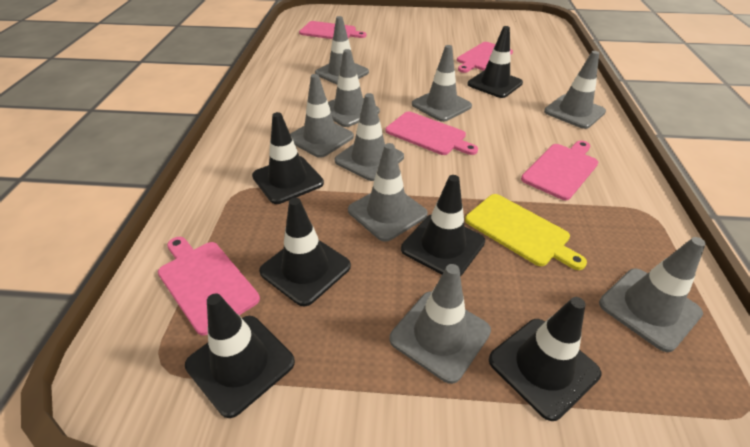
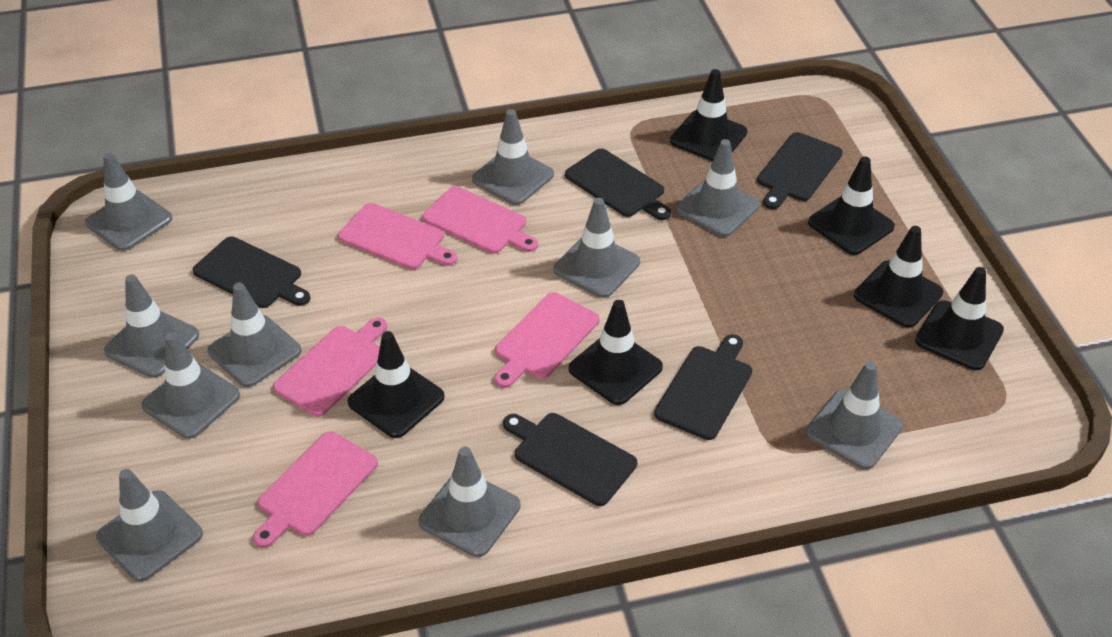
black cutting board: 0 -> 5
grey traffic cone: 9 -> 10
yellow cutting board: 1 -> 0

